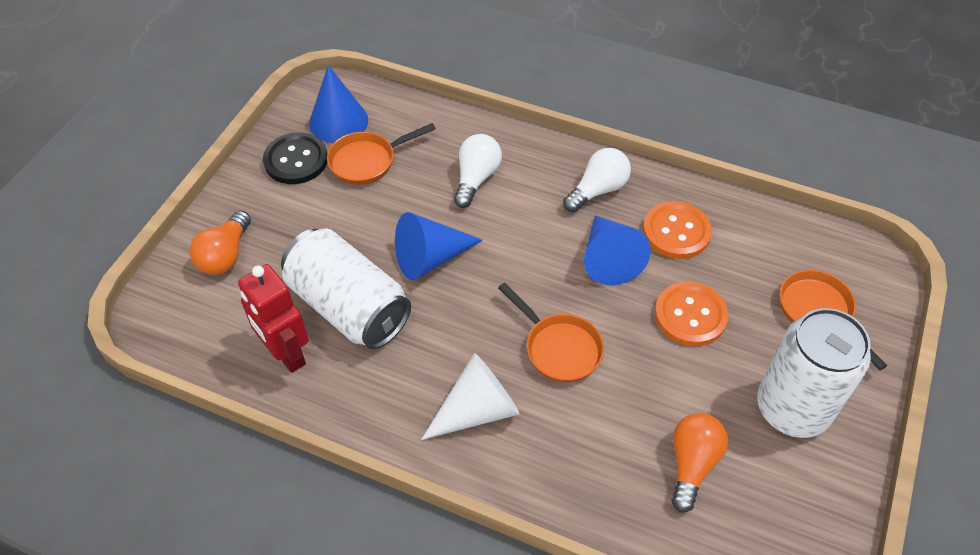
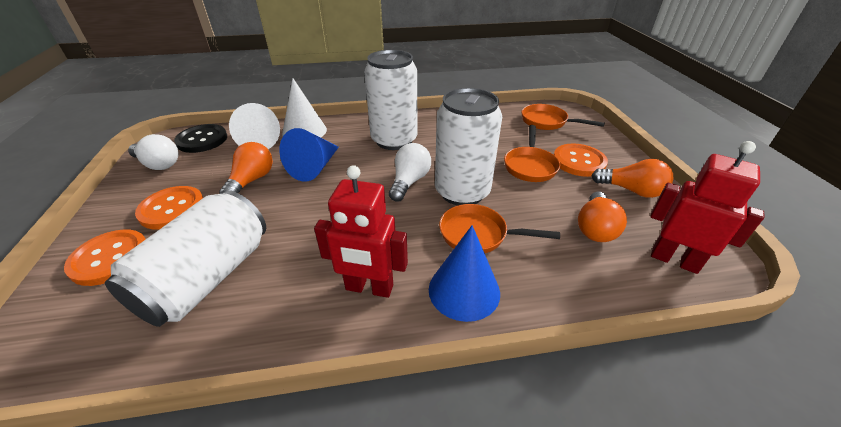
blue cone: 3 -> 2
orange button: 2 -> 3
orange light bulb: 2 -> 3
red robot: 1 -> 2
white can: 2 -> 3
white cone: 1 -> 2

